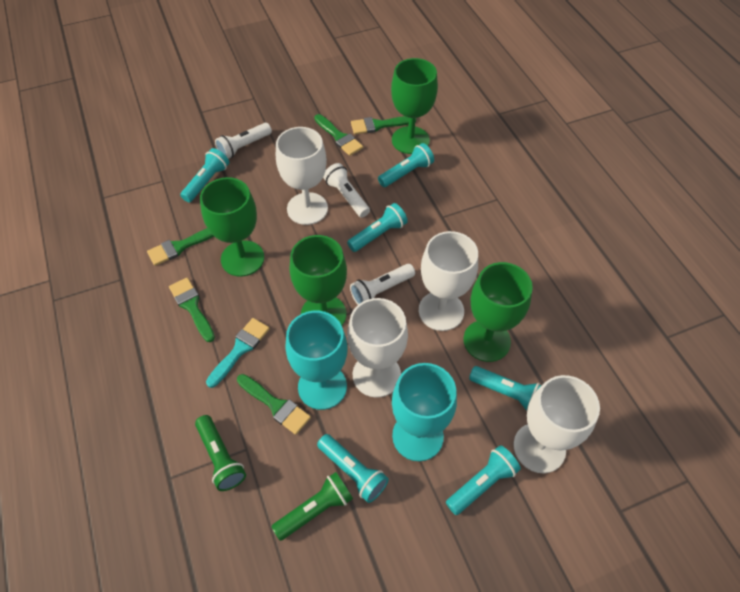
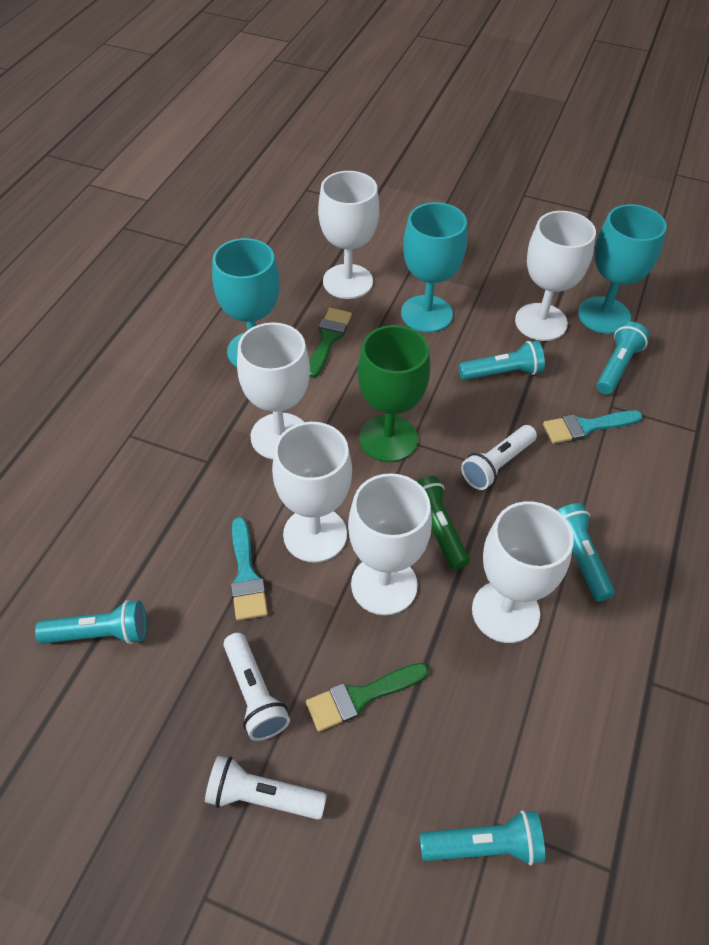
green brush: 5 -> 2
green flashlight: 2 -> 1
green goblet: 4 -> 1
turquoise brush: 1 -> 2
turquoise flashlight: 6 -> 5
turquoise goblet: 2 -> 3
white goblet: 4 -> 6

